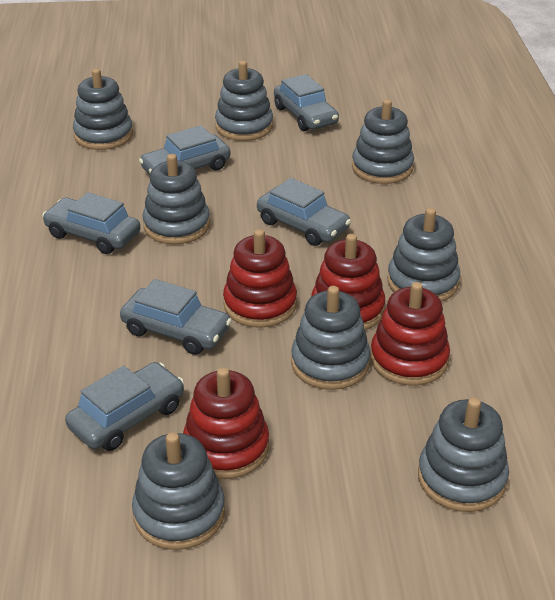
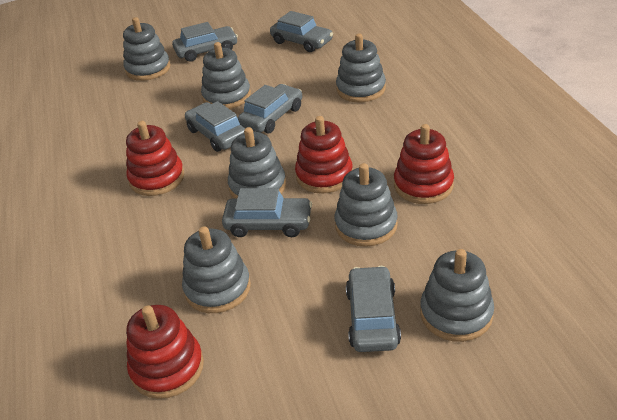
grey stacking toy: 8 -> 7

